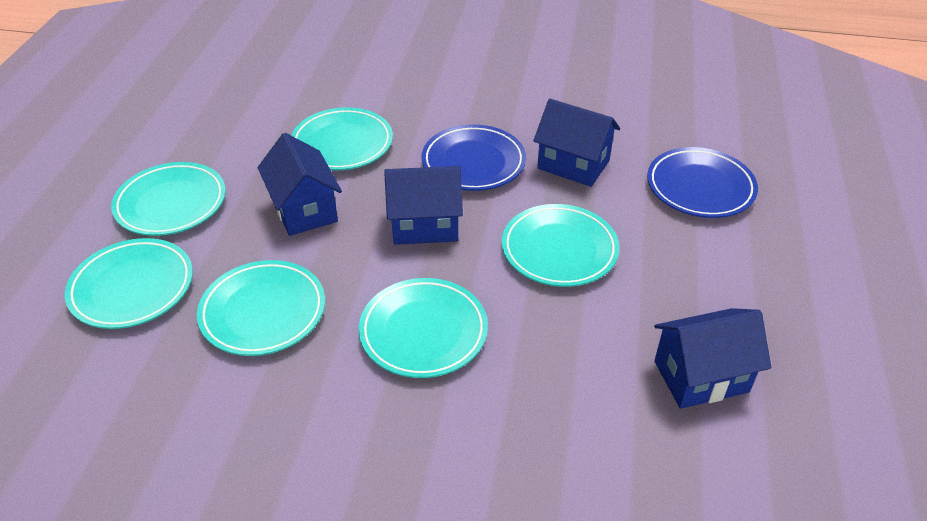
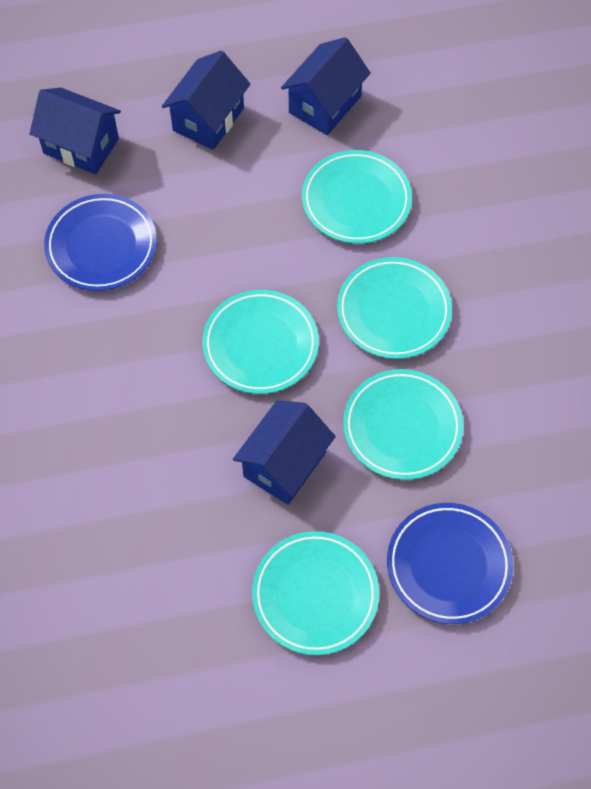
turquoise plate: 6 -> 5

